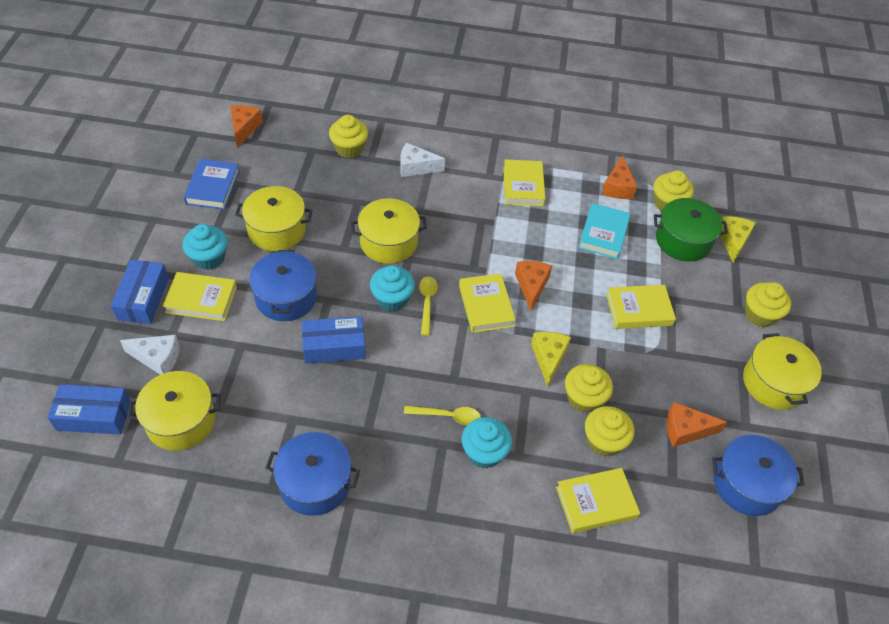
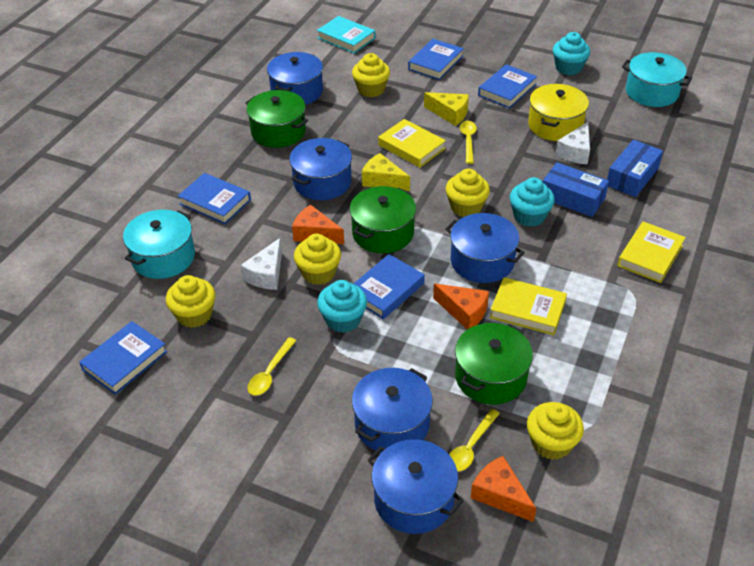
blue book: 1 -> 5
blue box: 3 -> 2
blue pot: 3 -> 5
green pot: 1 -> 3
orange cheese: 4 -> 3
turquoise pot: 0 -> 2
yellow book: 5 -> 3
yellow pot: 4 -> 1
yellow spoon: 2 -> 3

